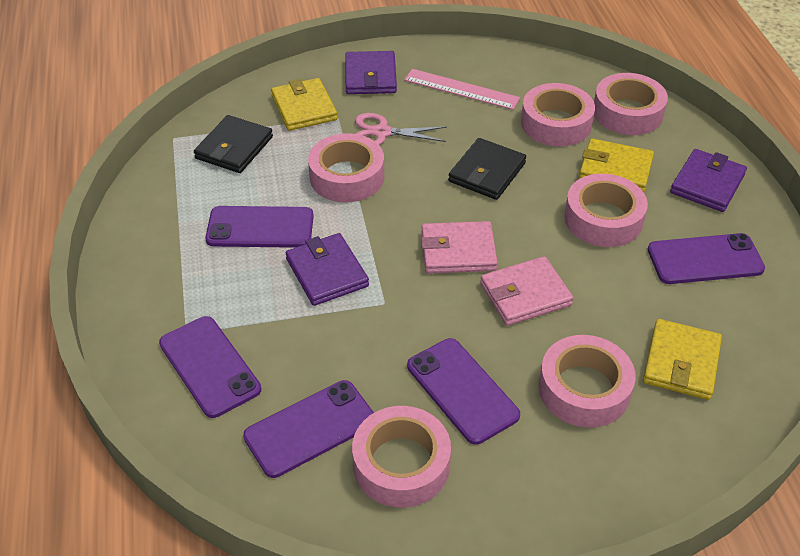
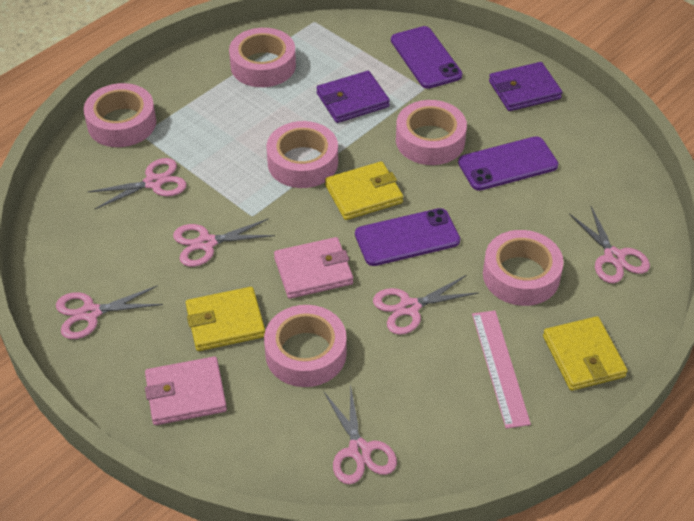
black wallet: 2 -> 0
pink scissors: 1 -> 6
purple phone: 5 -> 3
purple wallet: 3 -> 2

